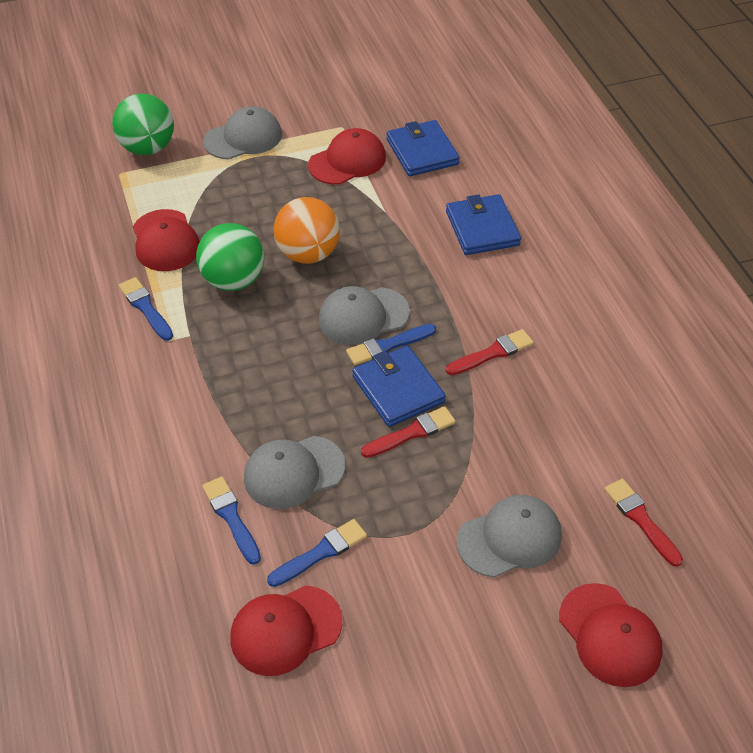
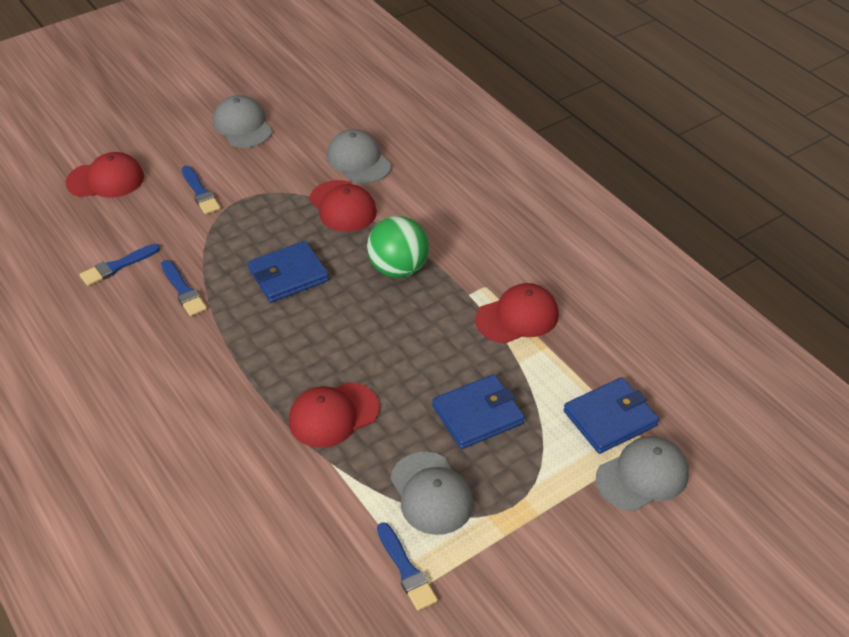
green ball: 2 -> 1
orange ball: 1 -> 0
red brush: 3 -> 0

